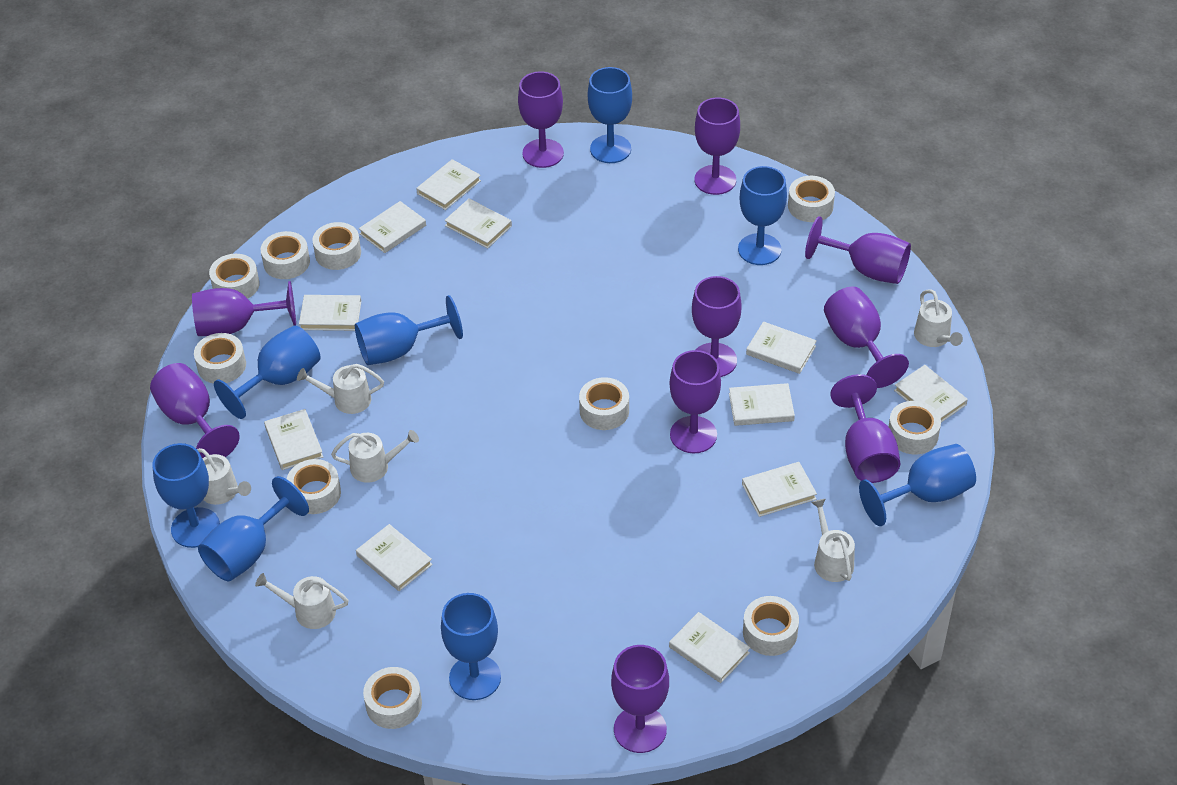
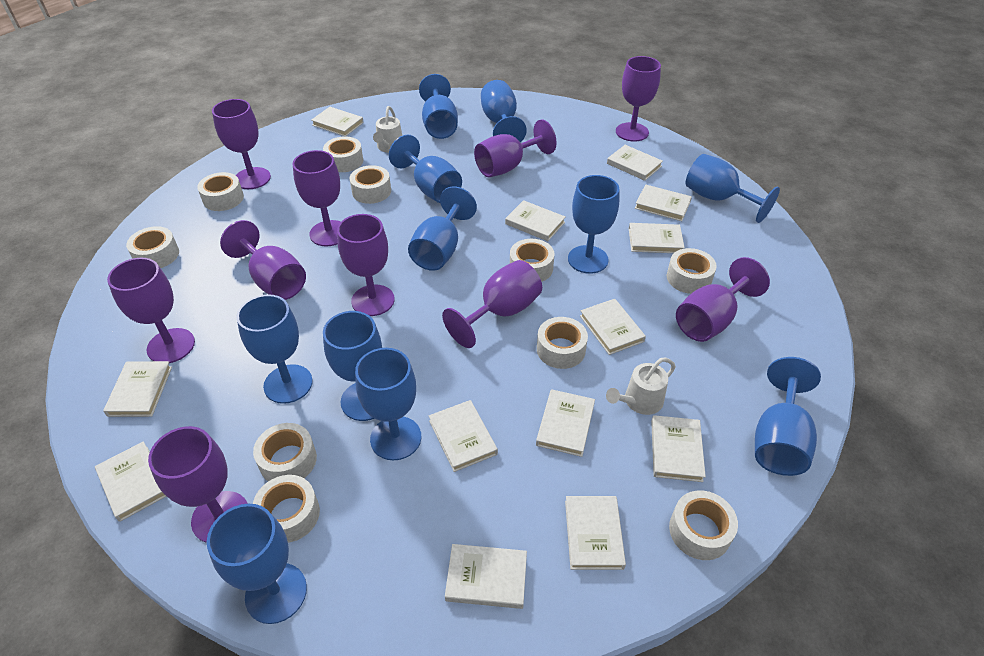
blue goblet: 8 -> 11
white book: 11 -> 13
white watering can: 6 -> 2

